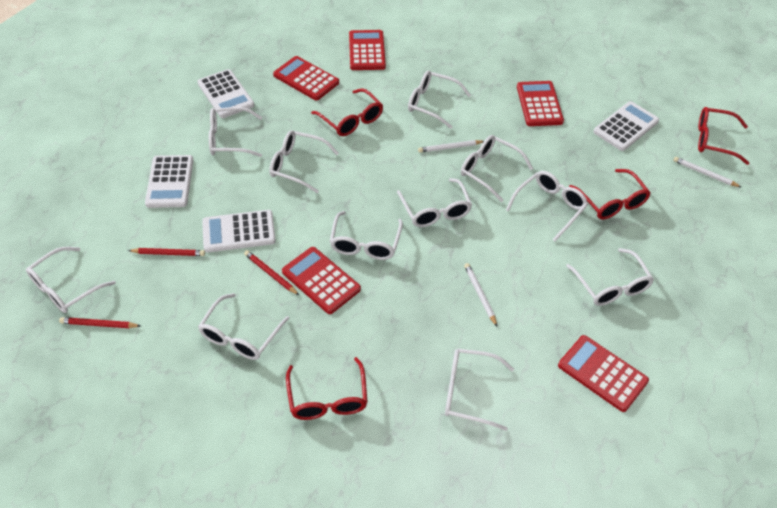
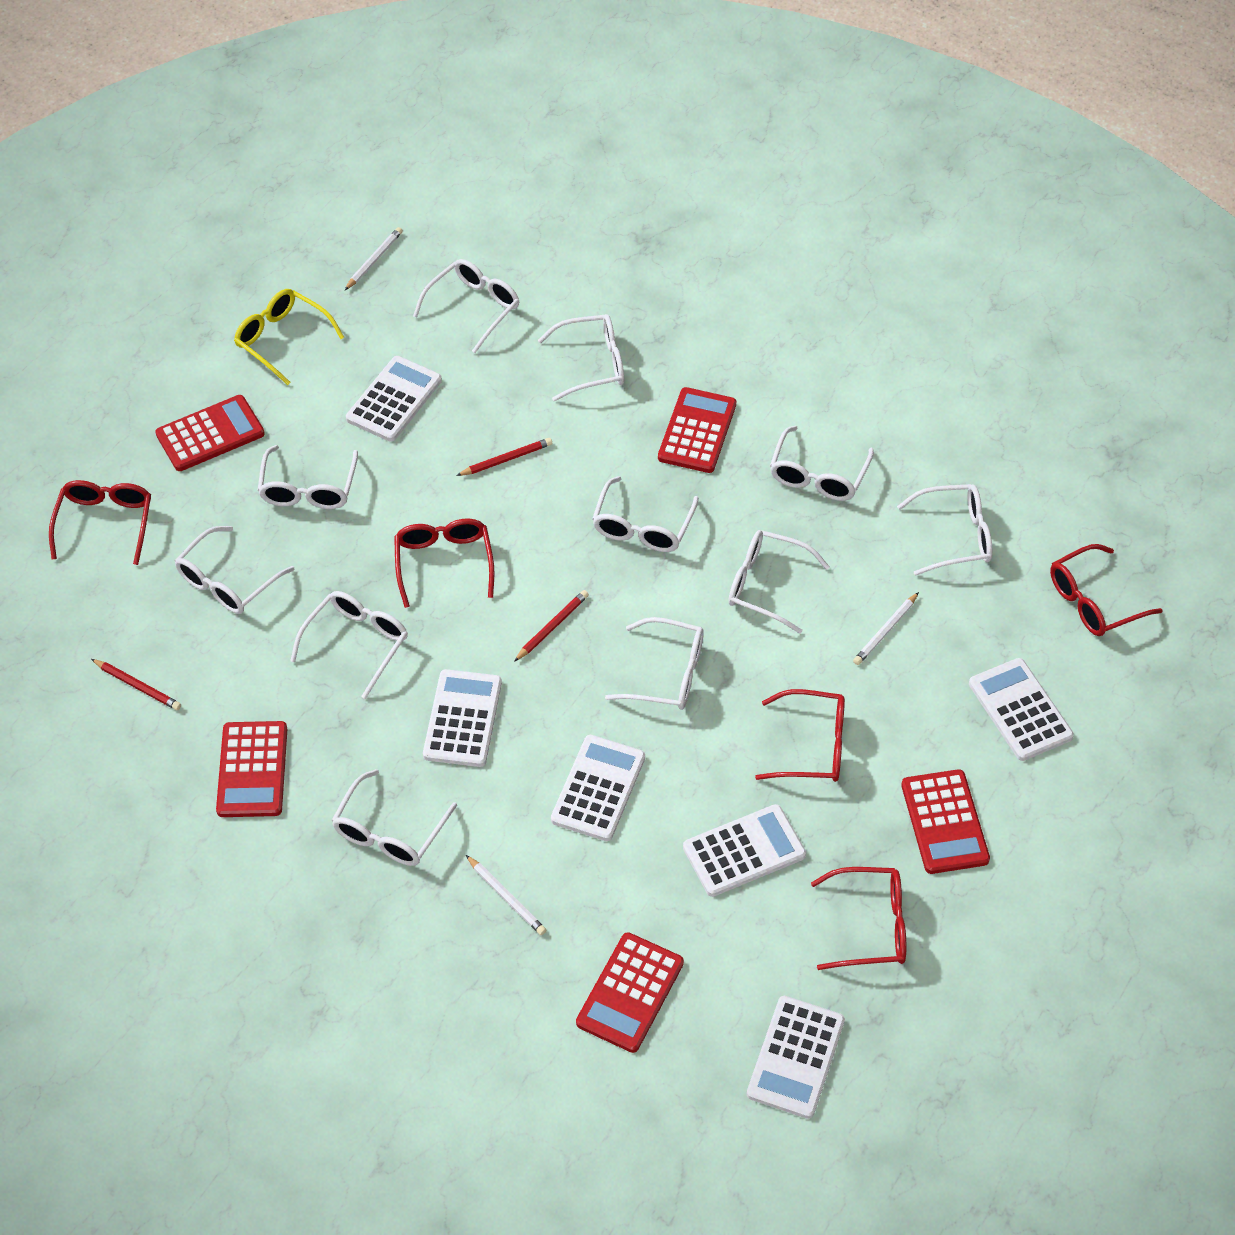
red glasses: 4 -> 5
white calculator: 4 -> 6
yellow glasses: 0 -> 1

